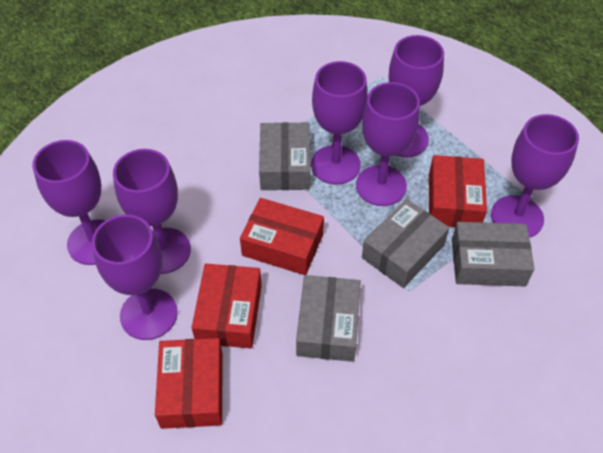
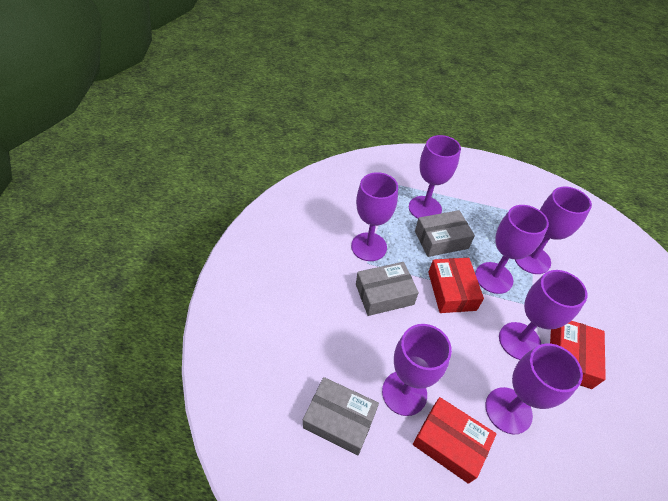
grey box: 4 -> 3
red box: 4 -> 3

